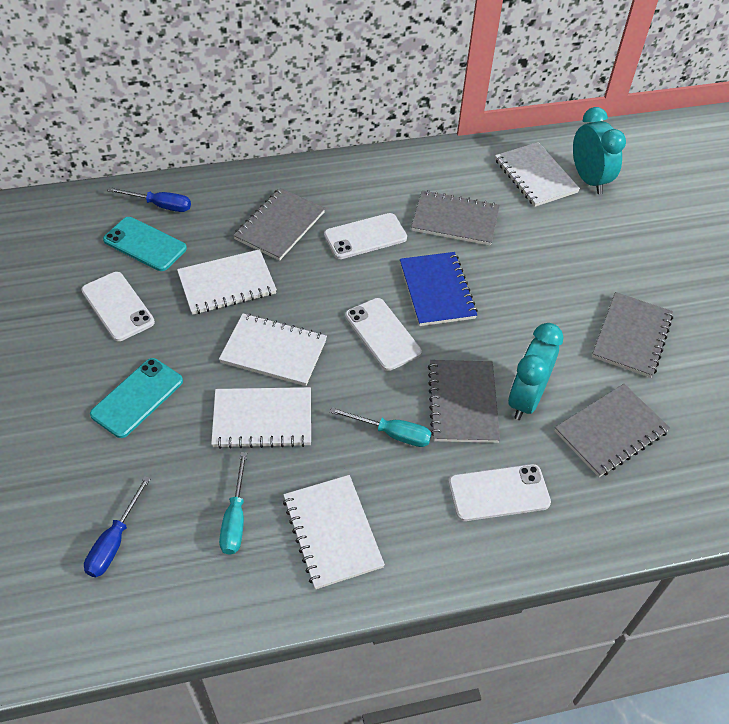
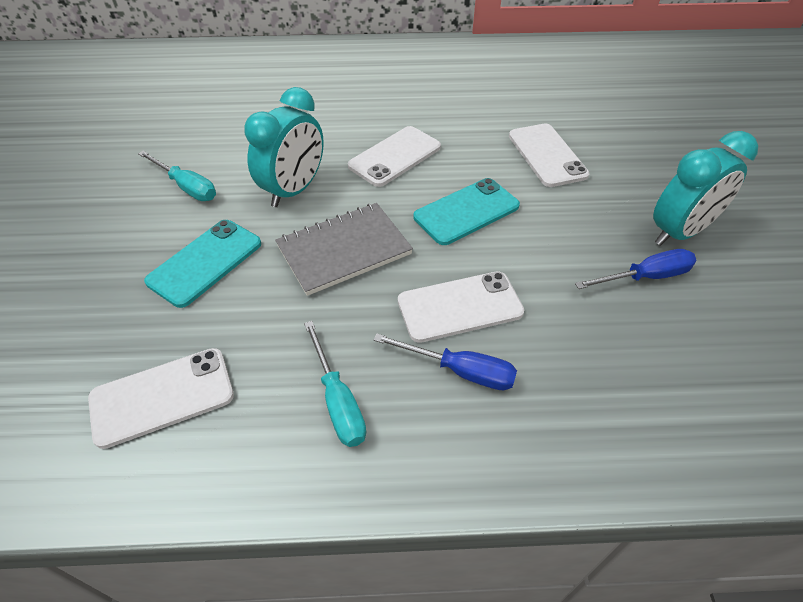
blue notebook: 1 -> 0
grey notebook: 5 -> 1
white notebook: 5 -> 0

